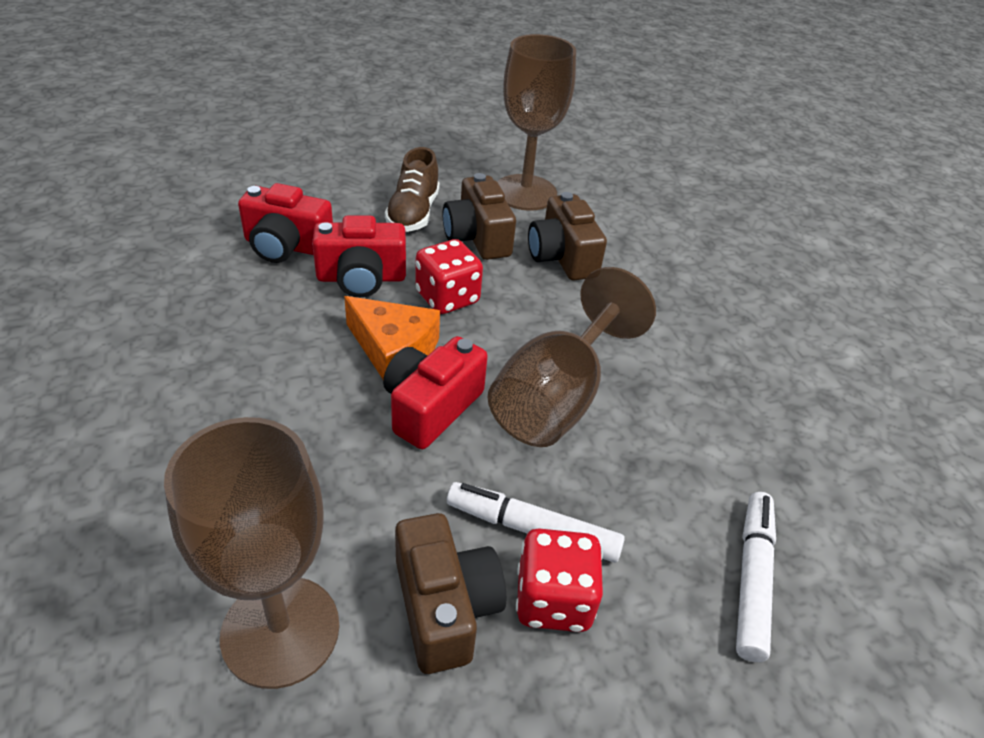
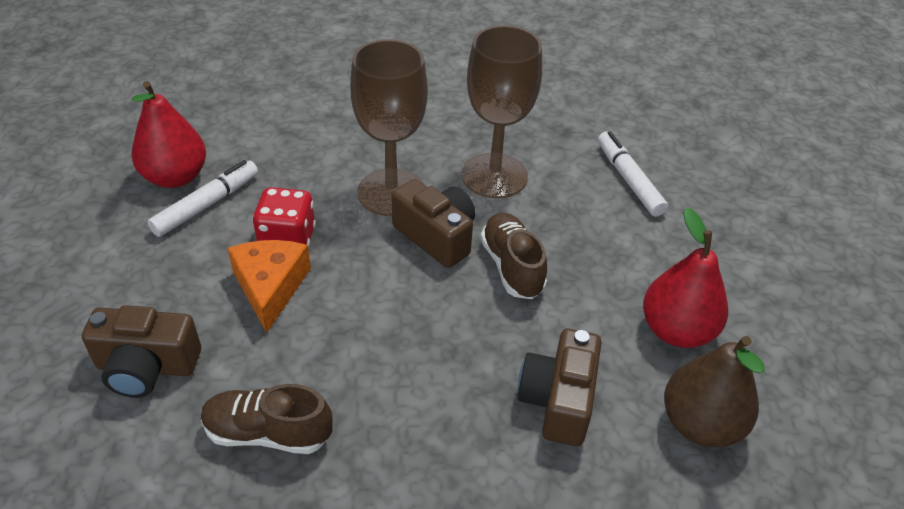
brown goblet: 3 -> 2
brown pear: 0 -> 1
brown shoe: 1 -> 2
red camera: 3 -> 0
red dice: 2 -> 1
red pear: 0 -> 2

